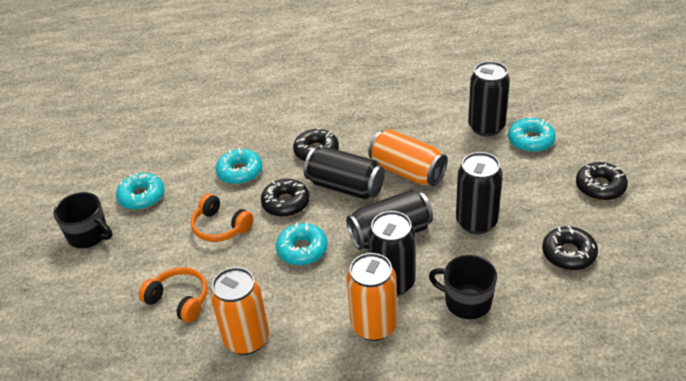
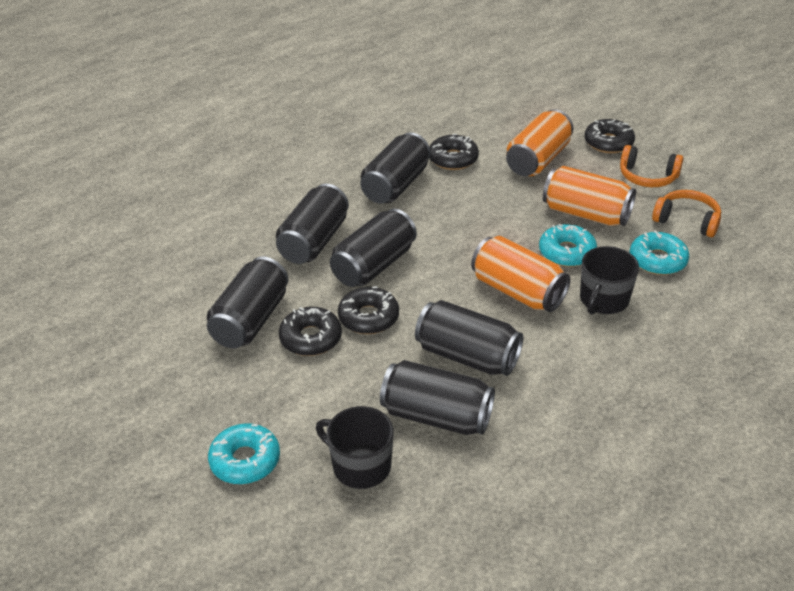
black can: 5 -> 6
turquoise donut: 4 -> 3

